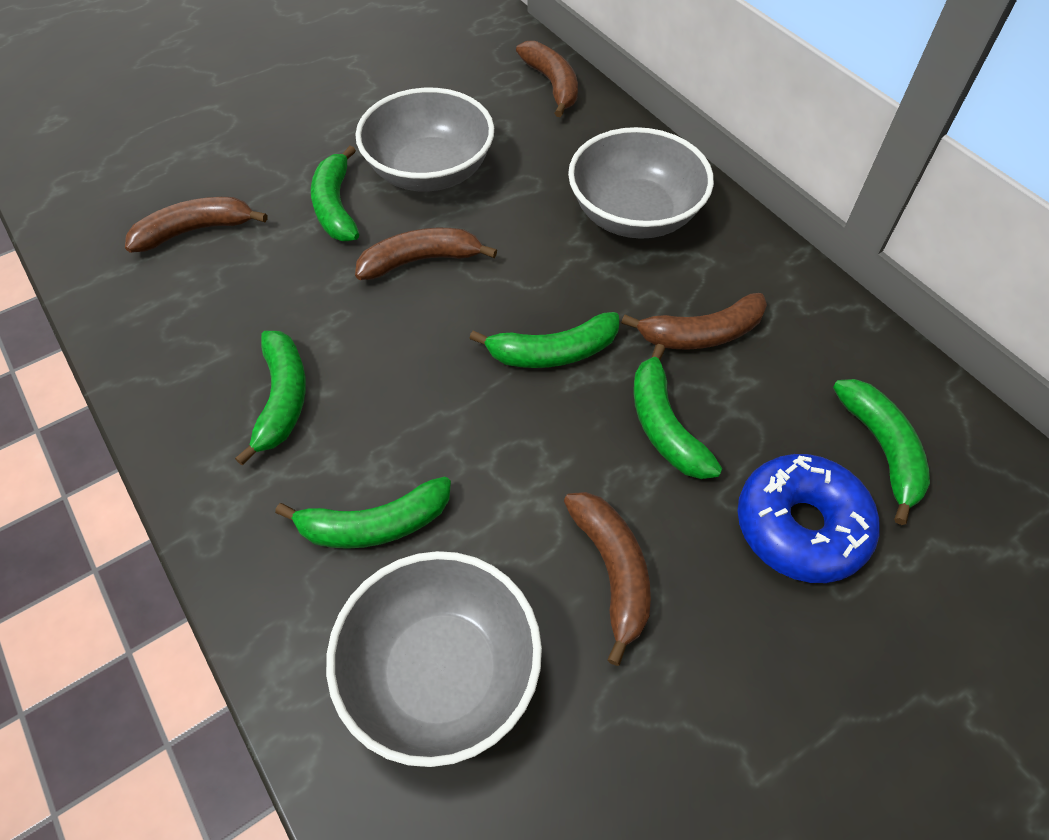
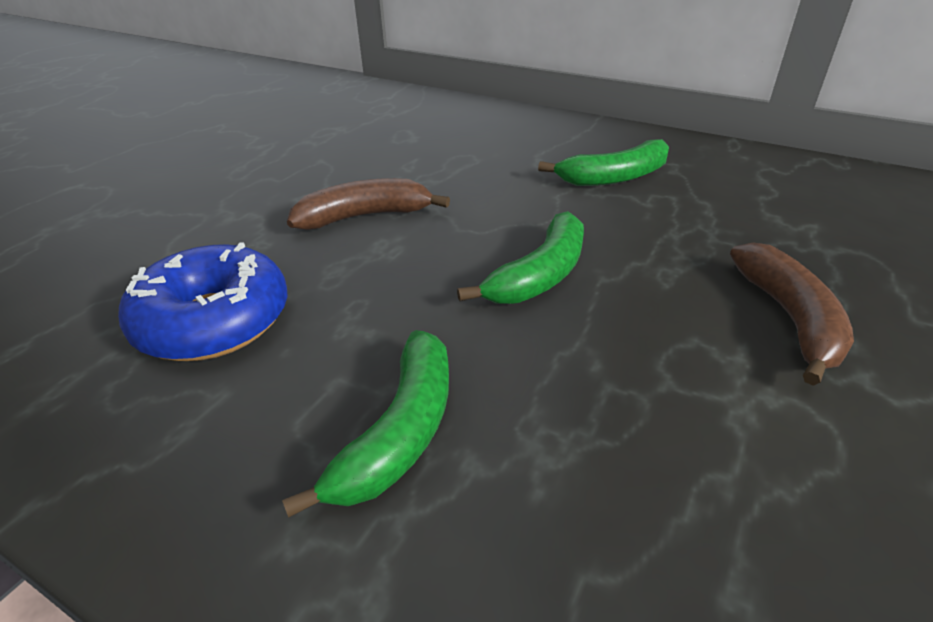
brown banana: 5 -> 2
green banana: 6 -> 3
grey bowl: 3 -> 0

